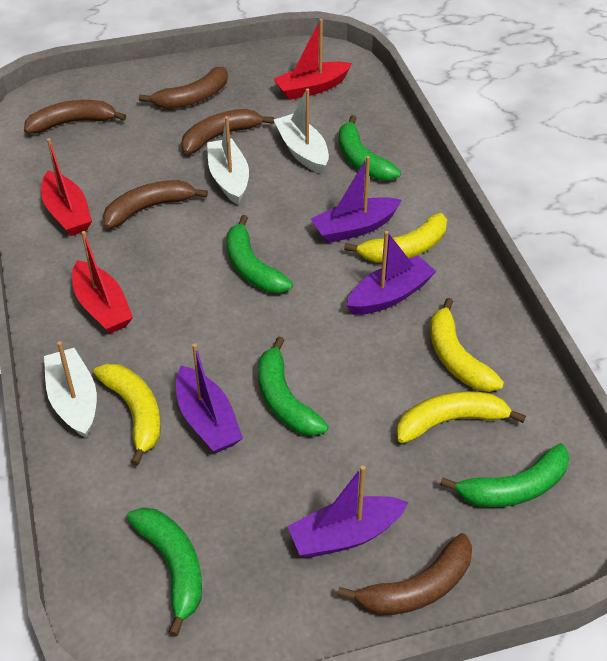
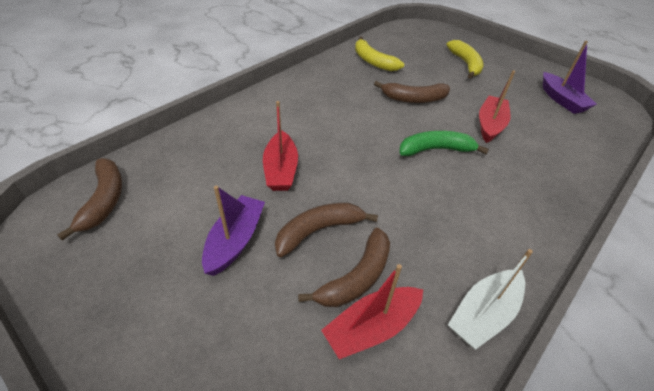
brown banana: 5 -> 4
green banana: 5 -> 1
purple boat: 4 -> 2
white boat: 3 -> 1
yellow banana: 4 -> 2

